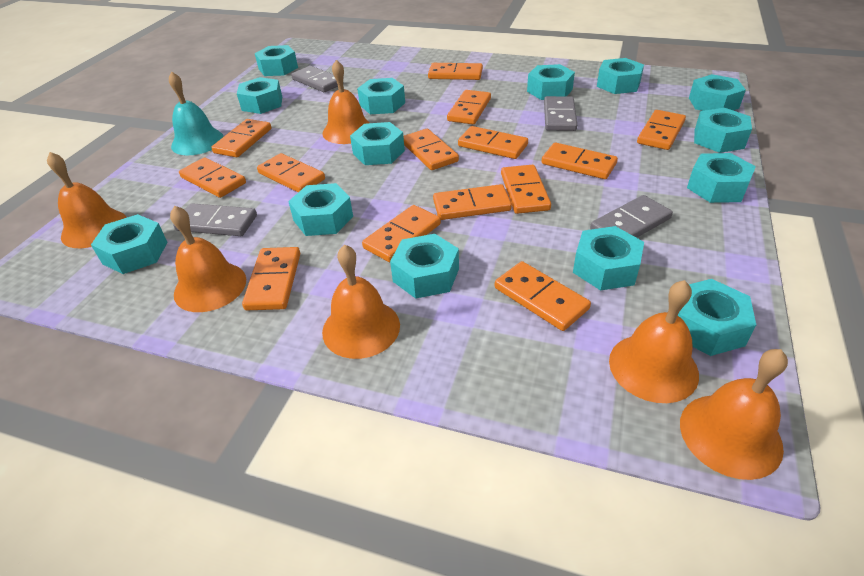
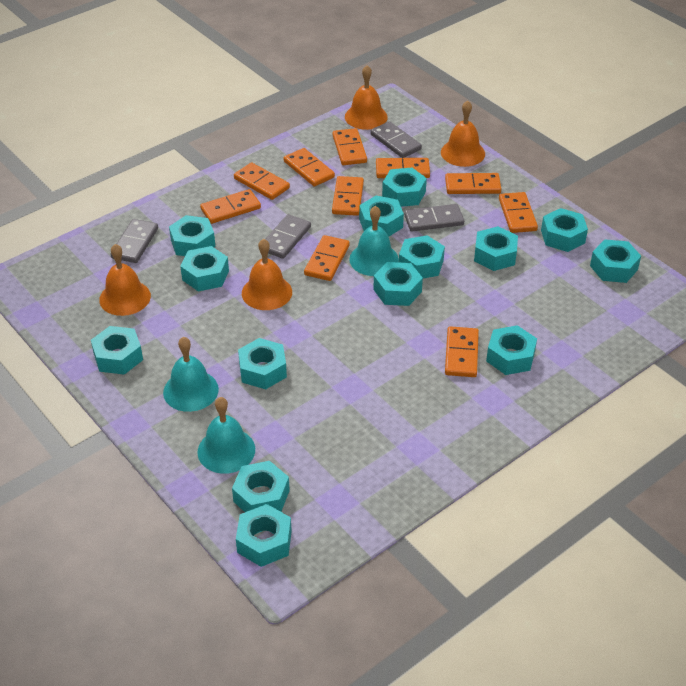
orange bell: 6 -> 4
orange domino: 14 -> 10
turquoise bell: 1 -> 3

